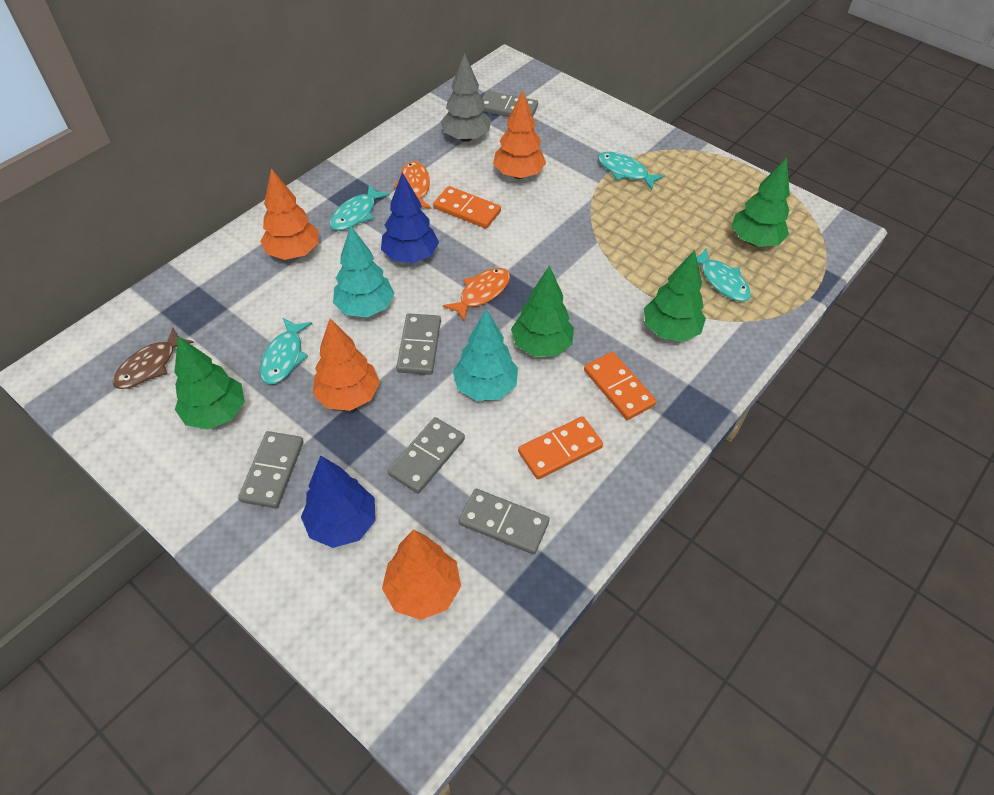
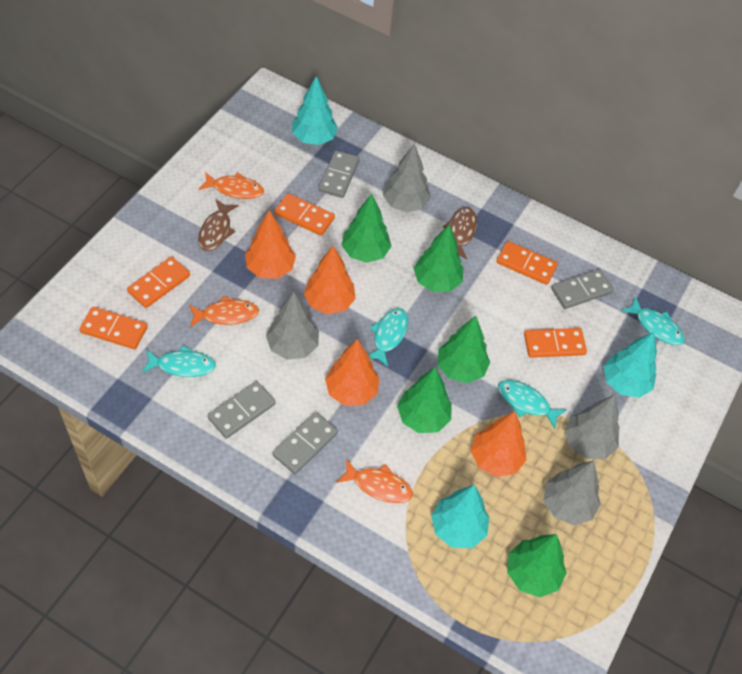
blue tree: 2 -> 0
brown fish: 1 -> 2
green tree: 4 -> 5
grey domino: 5 -> 4
grey tree: 1 -> 4
orange domino: 3 -> 5
orange fish: 2 -> 3
turquoise tree: 2 -> 3

